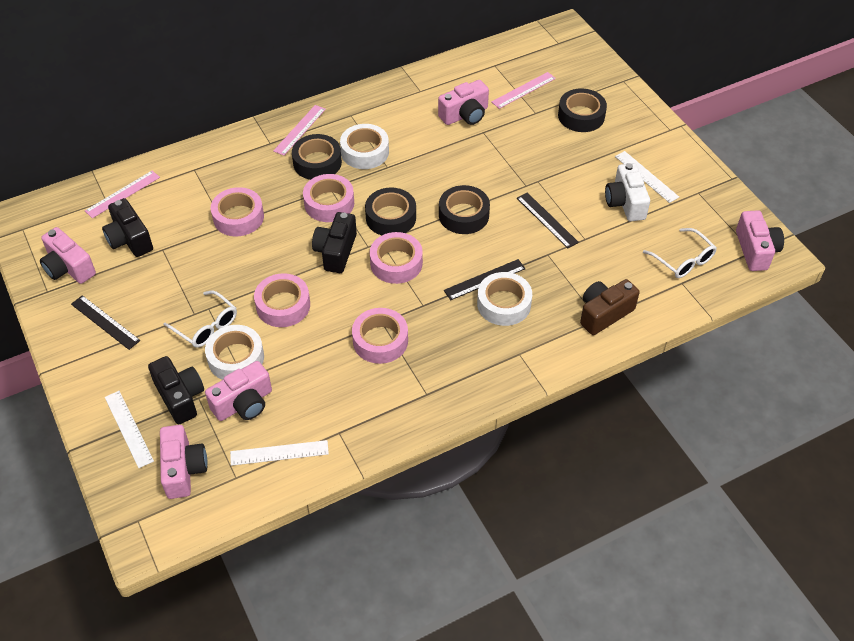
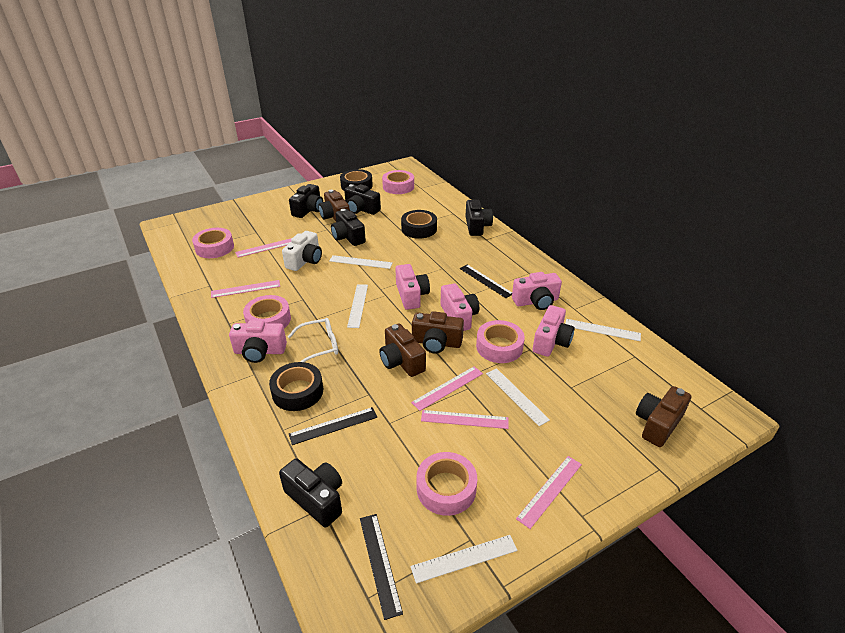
black camera: 3 -> 5
black tape: 4 -> 3
brown camera: 1 -> 4
pink ruler: 3 -> 5
white glasses: 2 -> 1
white ruler: 3 -> 5
white tape: 3 -> 0

